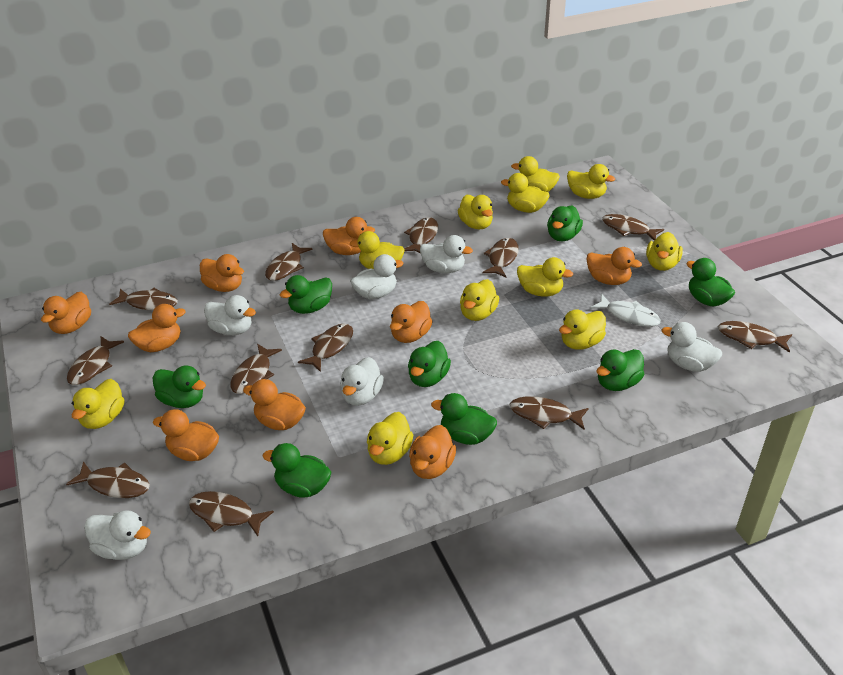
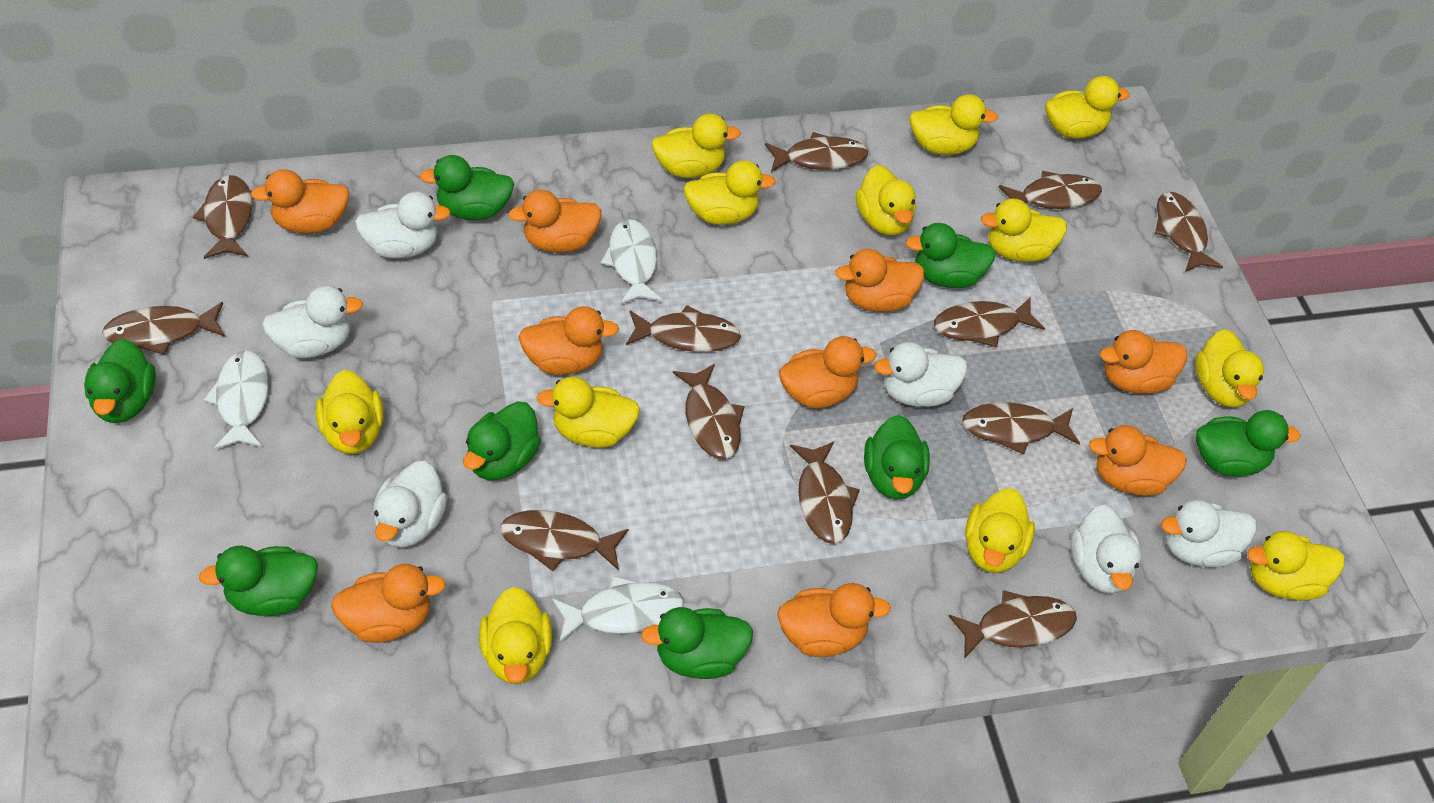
white fish: 1 -> 3
yellow duck: 11 -> 12

